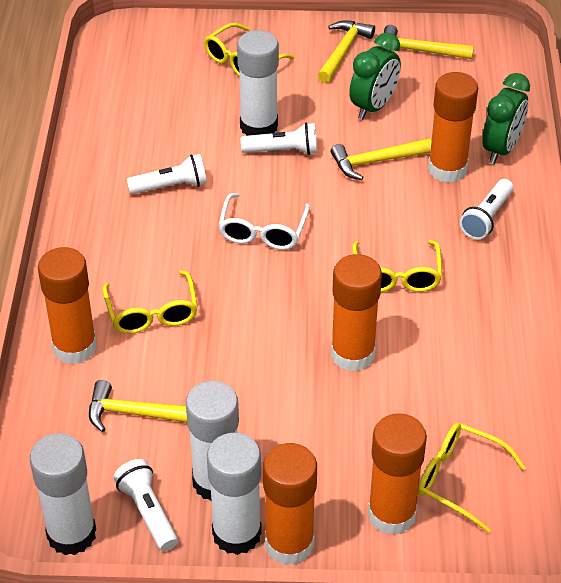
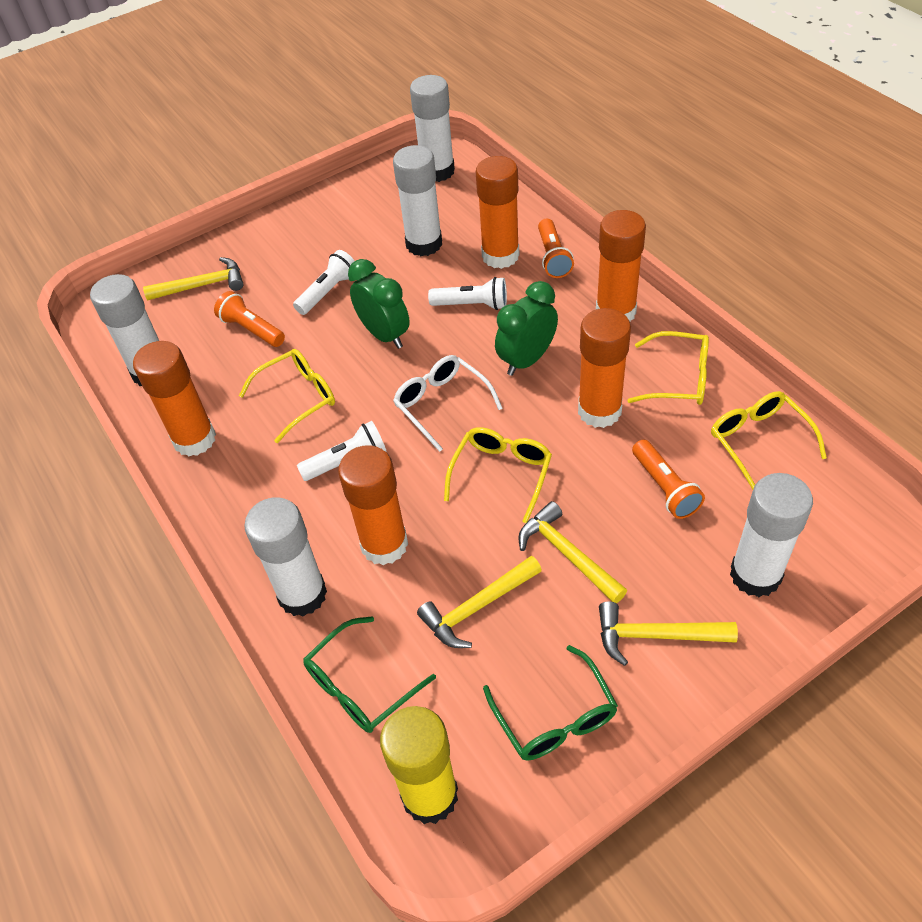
green glasses: 0 -> 2
orange flashlight: 0 -> 3
white flashlight: 4 -> 3
white glue stick: 4 -> 5
yellow glue stick: 0 -> 1

